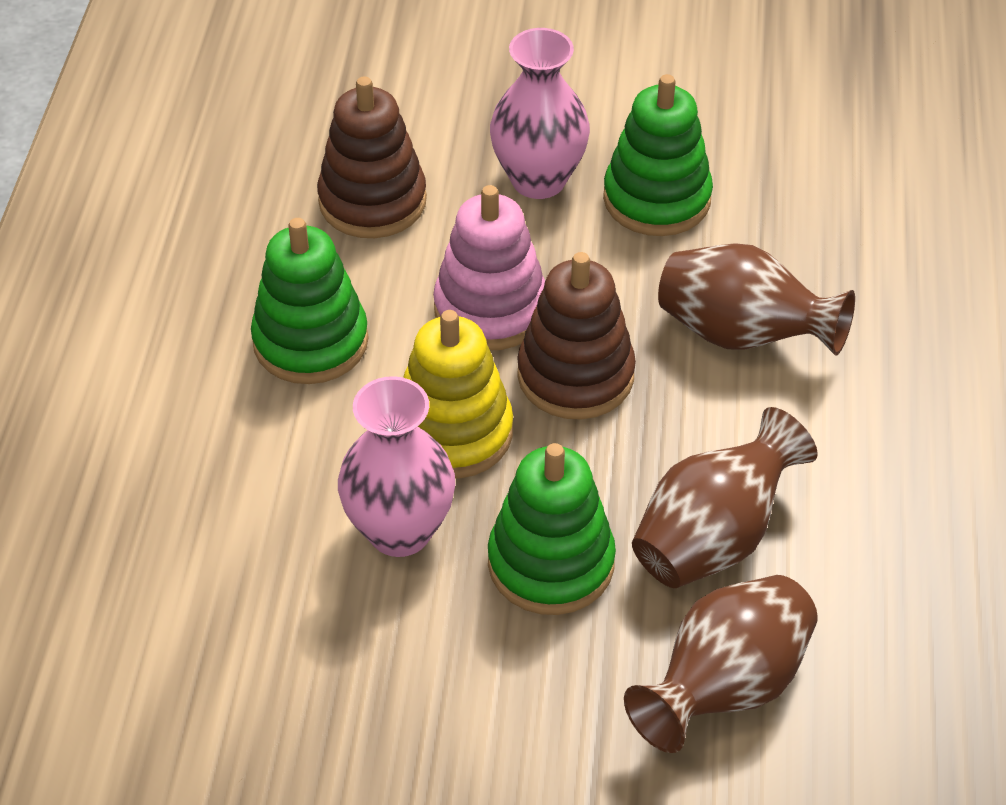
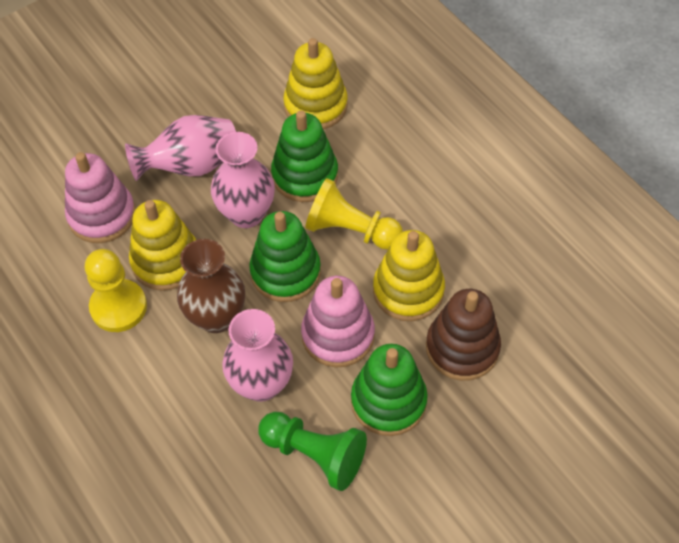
brown stacking toy: 2 -> 1
brown vase: 3 -> 1
green pawn: 0 -> 1
pink stacking toy: 1 -> 2
pink vase: 2 -> 3
yellow pawn: 0 -> 2
yellow stacking toy: 1 -> 3

